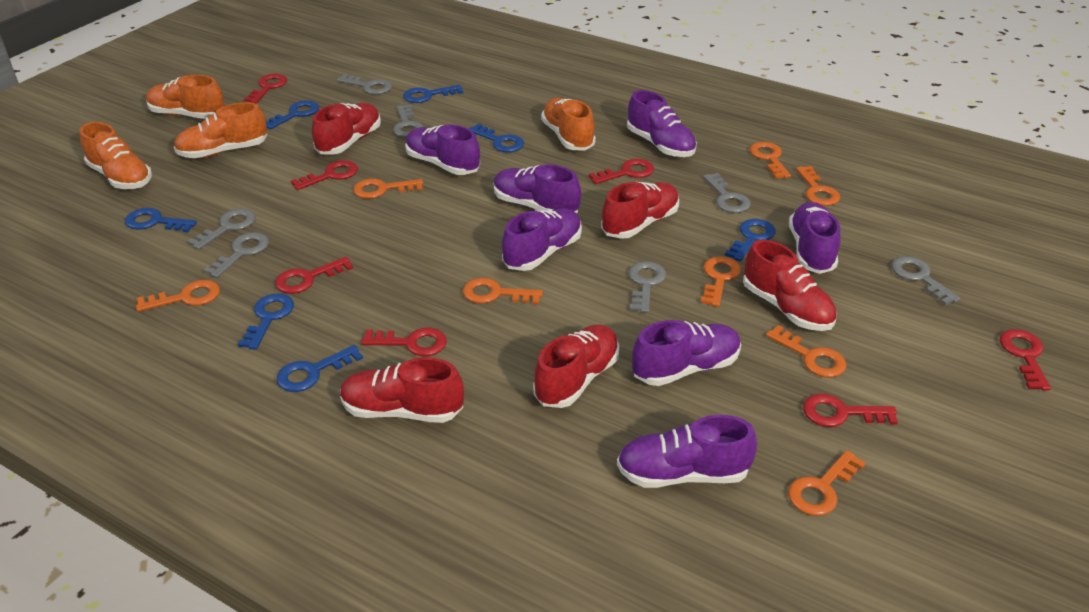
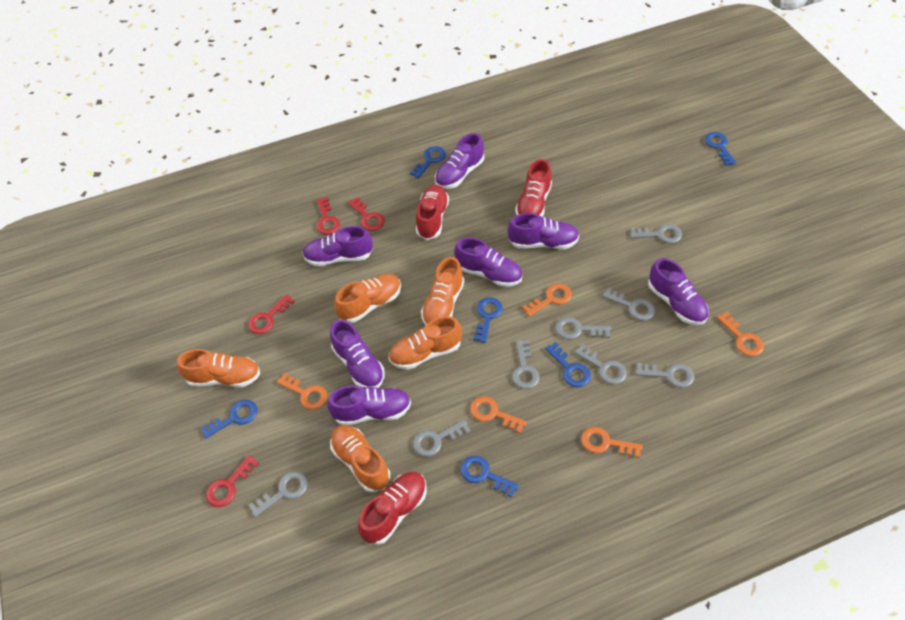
blue key: 7 -> 6
grey key: 7 -> 8
orange key: 8 -> 5
orange shoe: 4 -> 5
red key: 7 -> 4
red shoe: 5 -> 3

